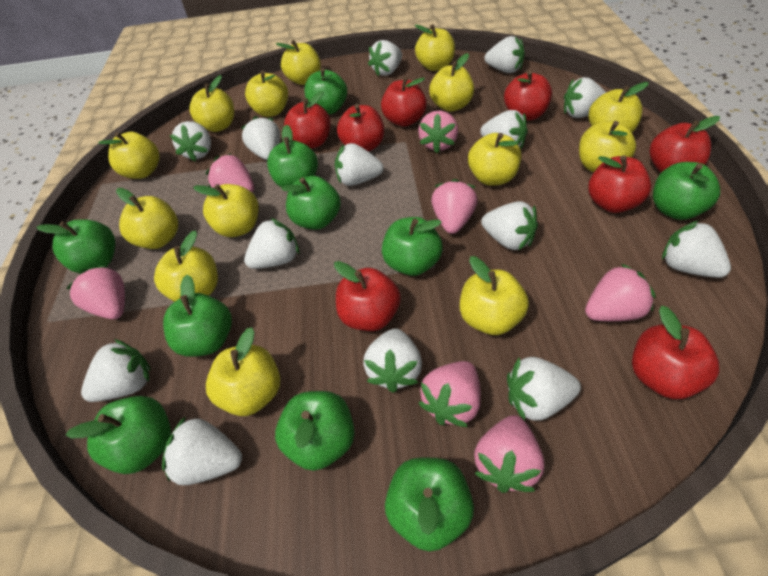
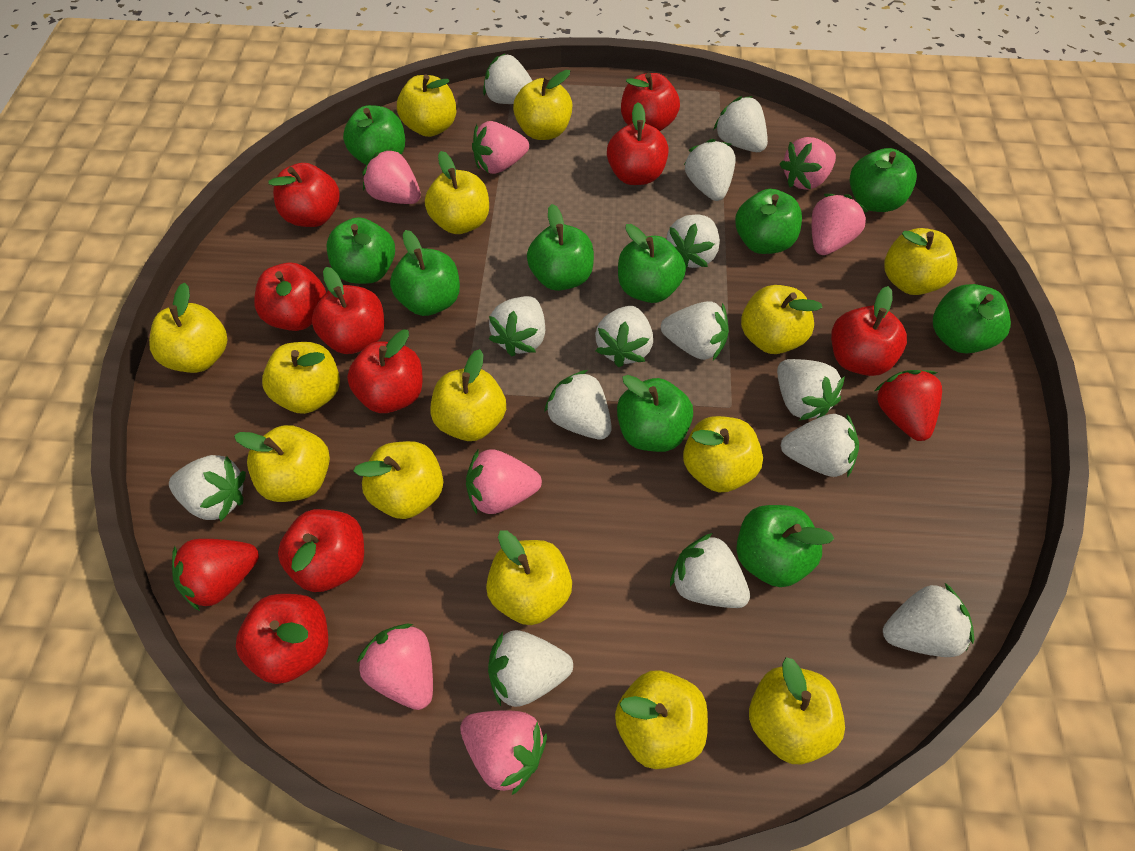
red apple: 8 -> 9
red strawberry: 0 -> 2

